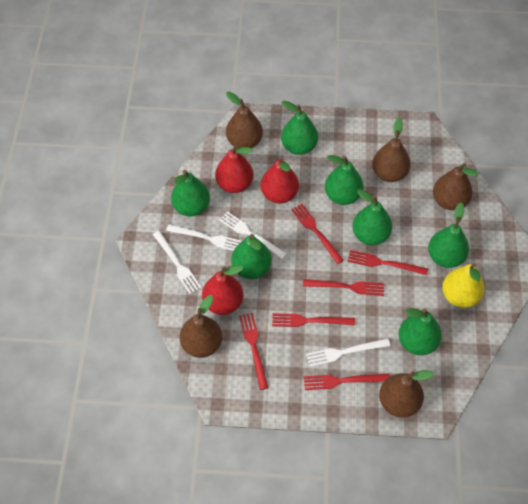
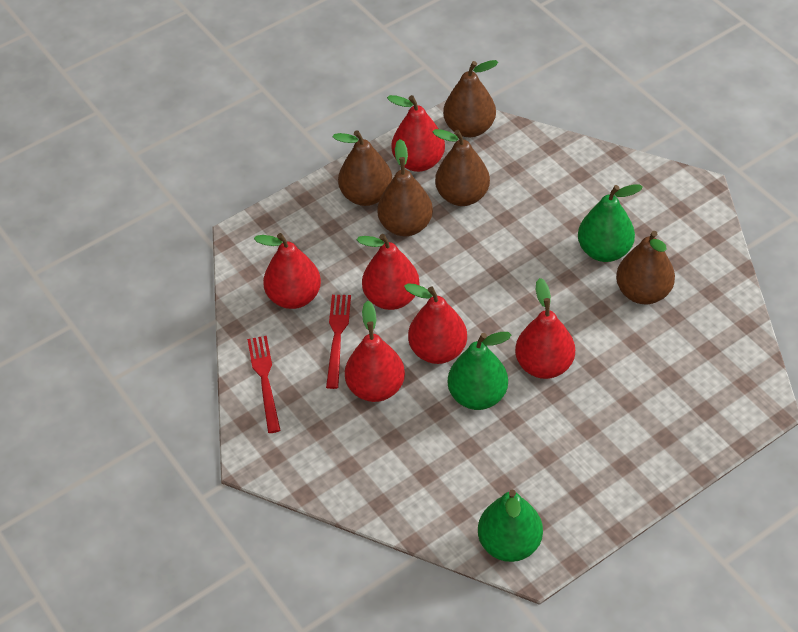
green pear: 7 -> 3
red fork: 6 -> 2
red pear: 3 -> 6
white fork: 4 -> 0
yellow pear: 1 -> 0

